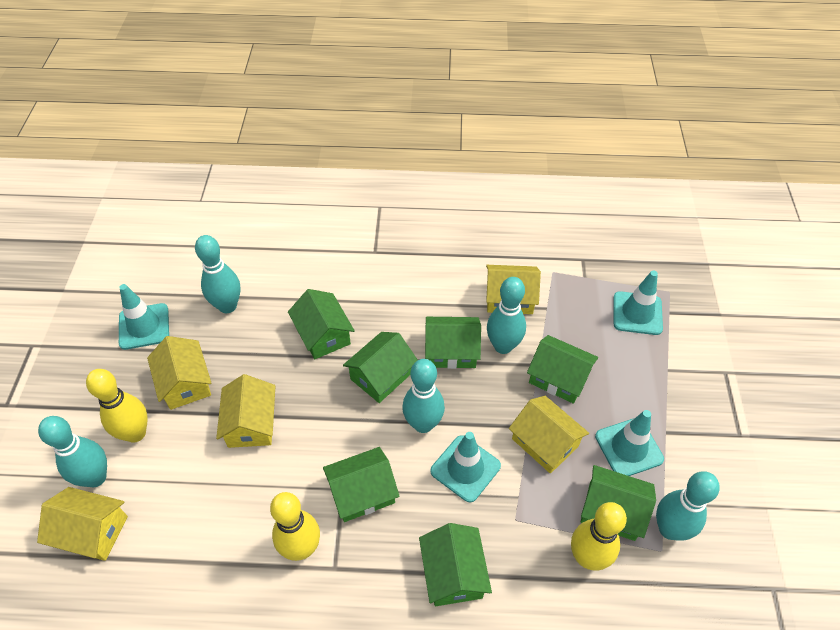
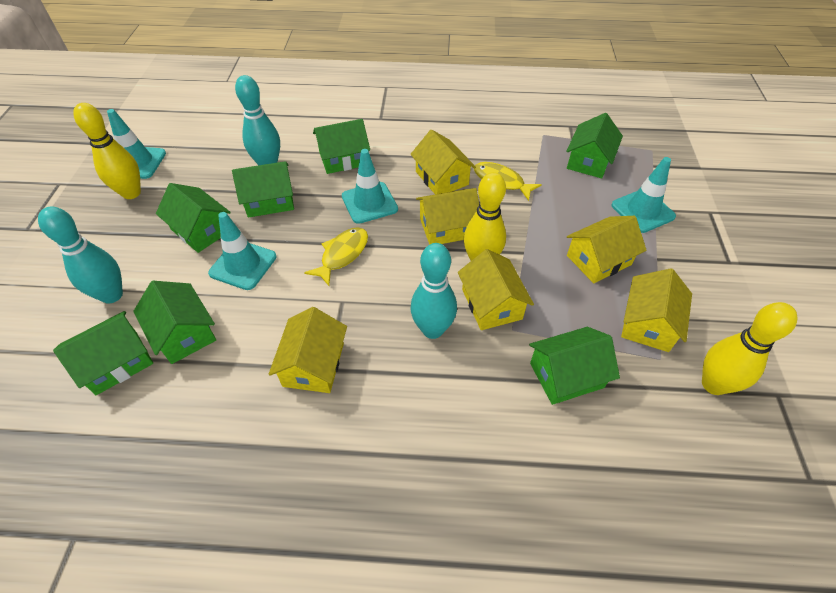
turquoise bowling pin: 5 -> 3
yellow fish: 0 -> 2
yellow house: 5 -> 6

